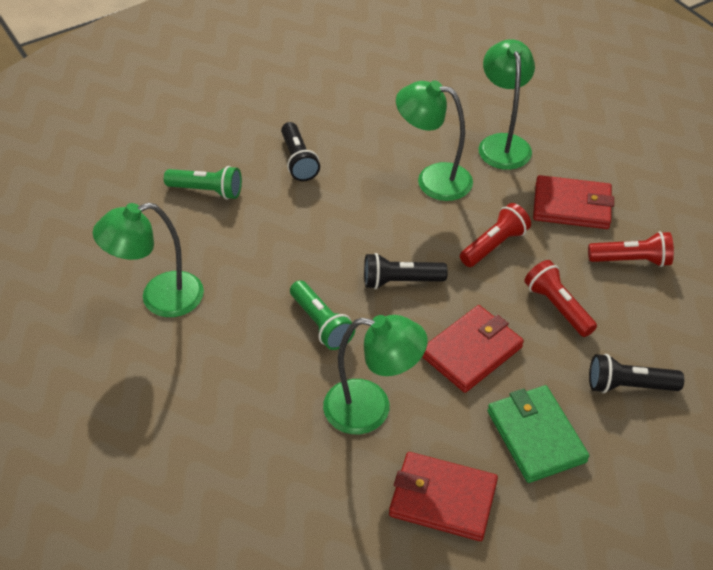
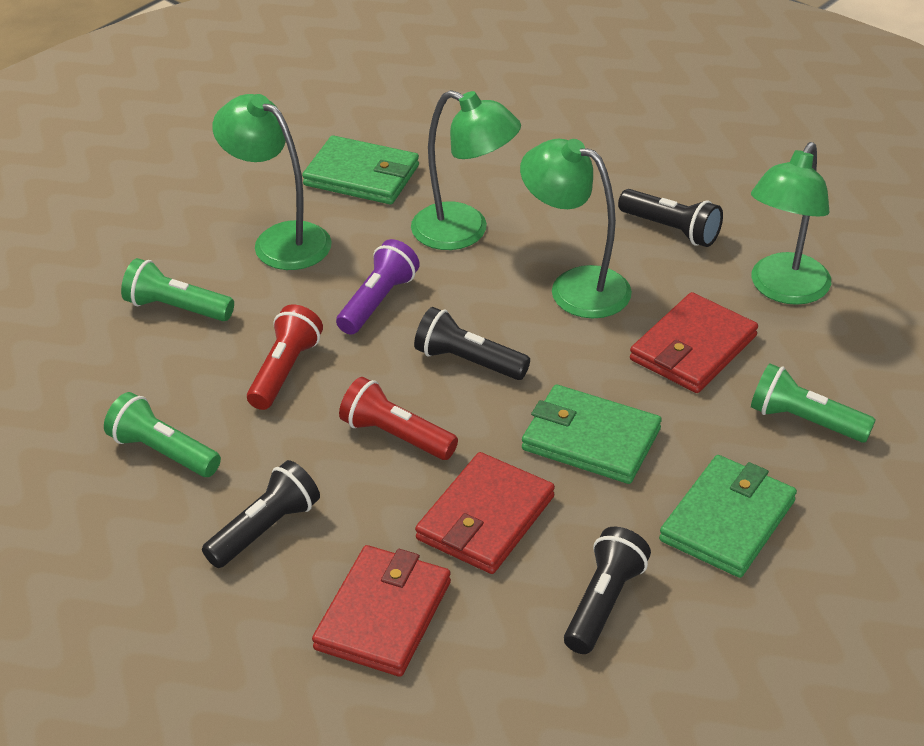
black flashlight: 3 -> 4
green flashlight: 2 -> 3
green wallet: 1 -> 3
purple flashlight: 0 -> 1
red flashlight: 3 -> 2

